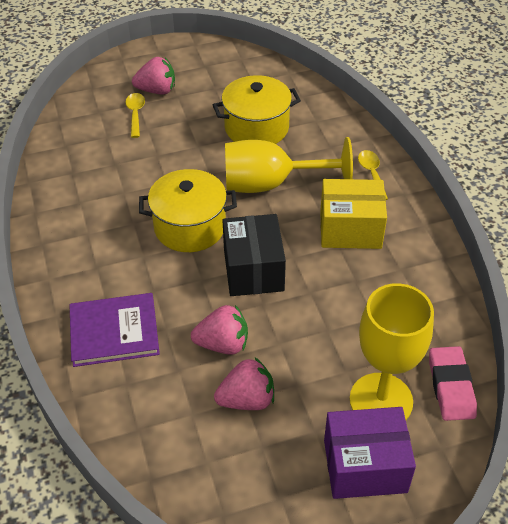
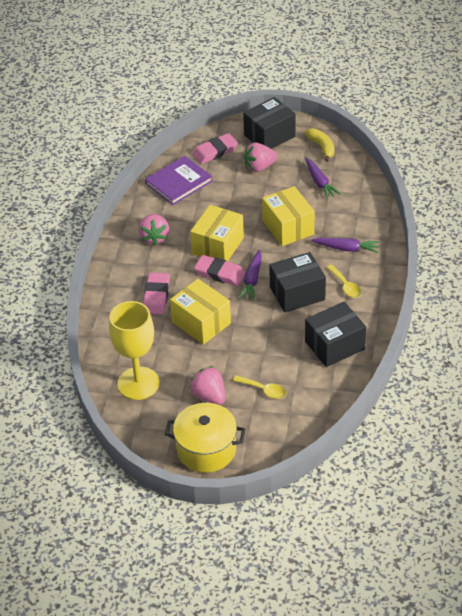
black box: 1 -> 3
pink eraser: 1 -> 3
purple box: 1 -> 0
purple carrot: 0 -> 3
yellow banana: 0 -> 1
yellow box: 1 -> 3
yellow goblet: 2 -> 1
yellow pot: 2 -> 1

